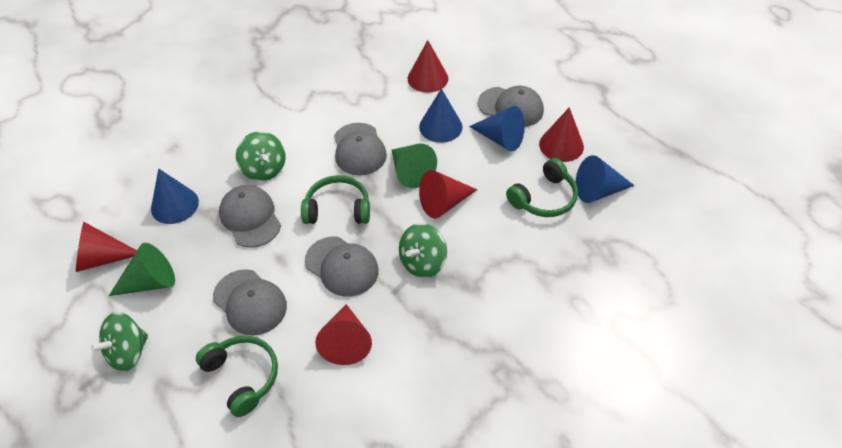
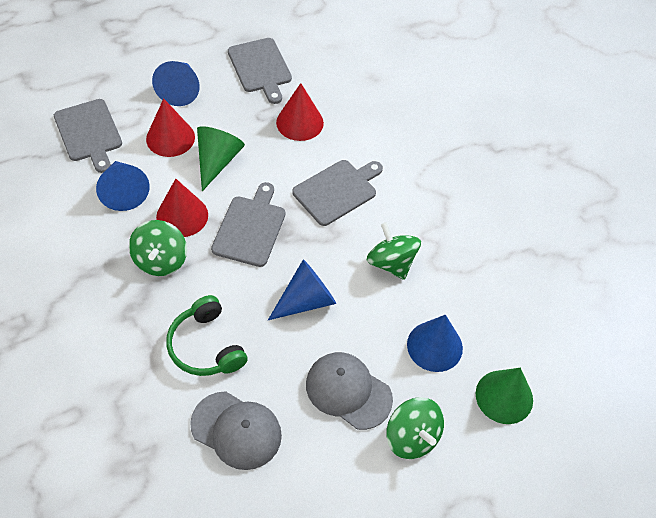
green headphones: 3 -> 1
grey cap: 5 -> 2
grey cutting board: 0 -> 4
red cone: 5 -> 3

